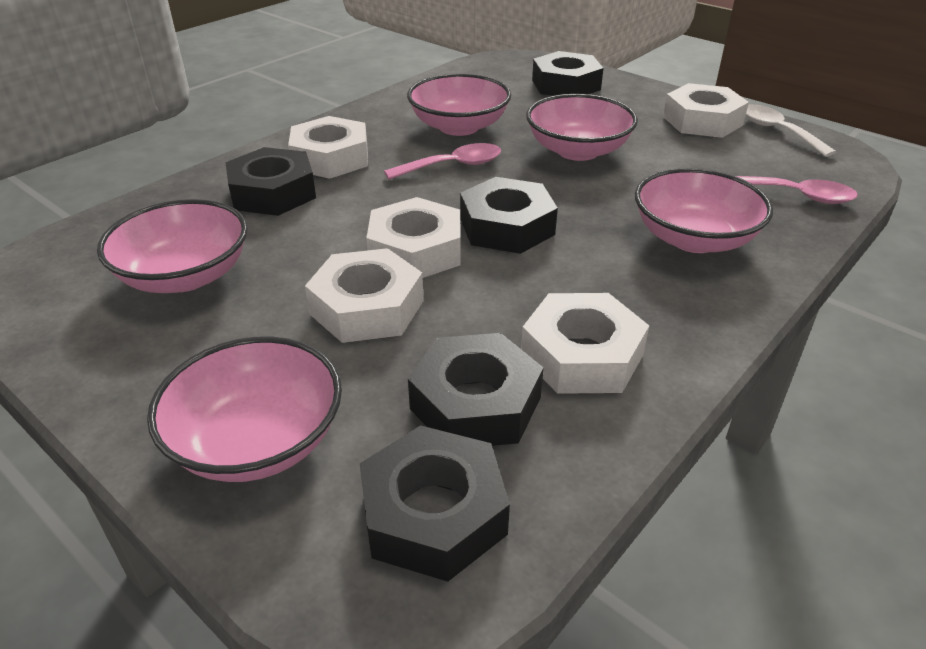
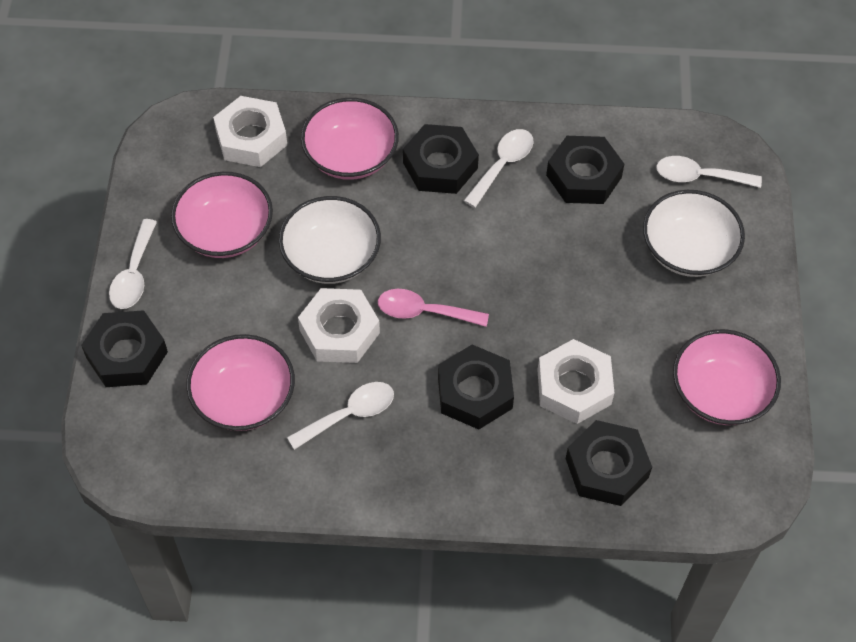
pink bowl: 5 -> 4
pink spoon: 2 -> 1
white bowl: 0 -> 2
white nut: 5 -> 3
white spoon: 1 -> 4

